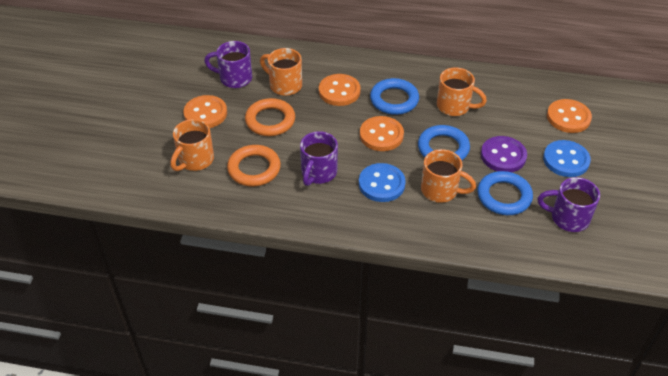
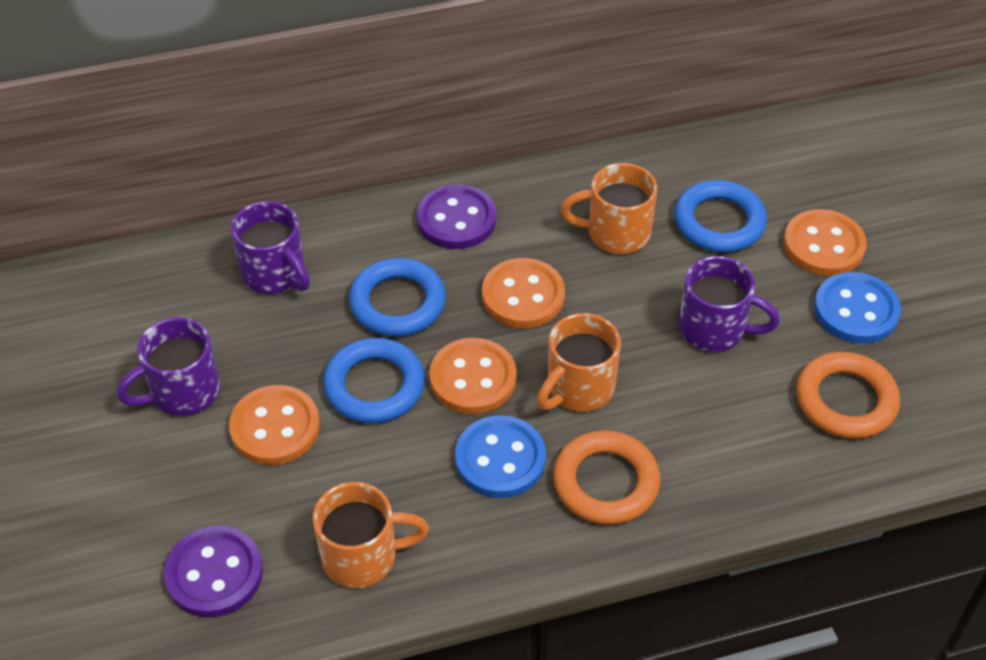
orange mug: 4 -> 3
purple button: 1 -> 2

